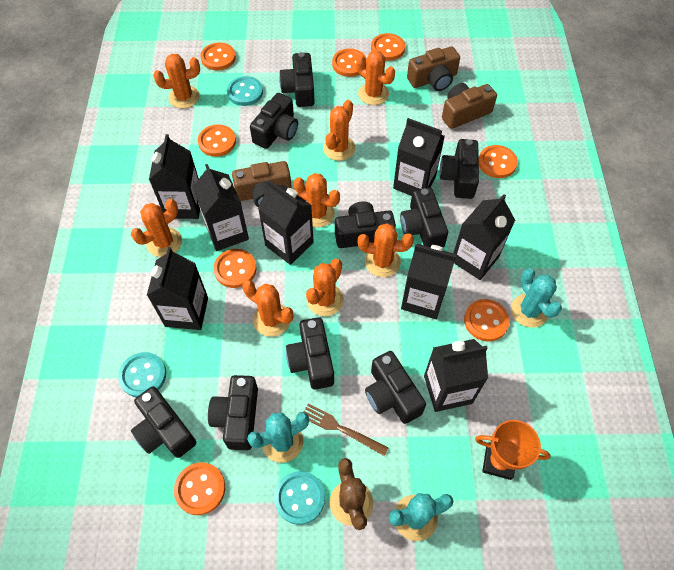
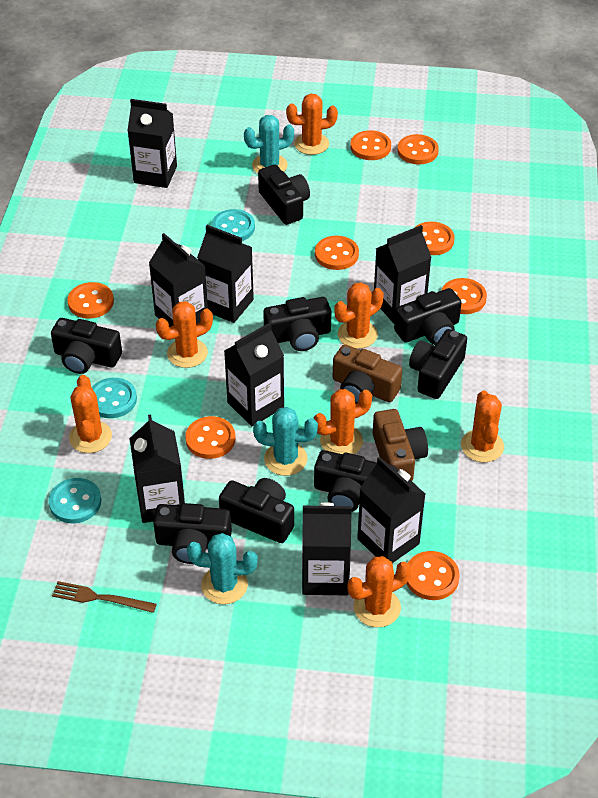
black camera: 9 -> 8
brown cactus: 1 -> 0
brown camera: 3 -> 2
orange cactus: 8 -> 7
orange trophy: 1 -> 0

